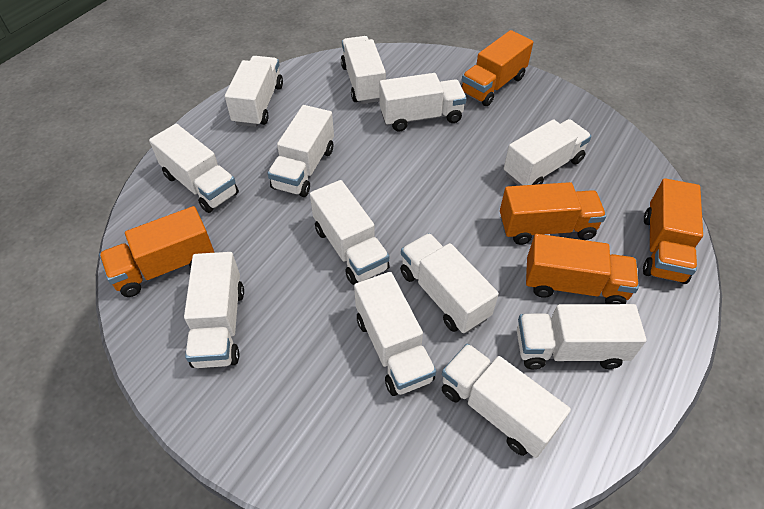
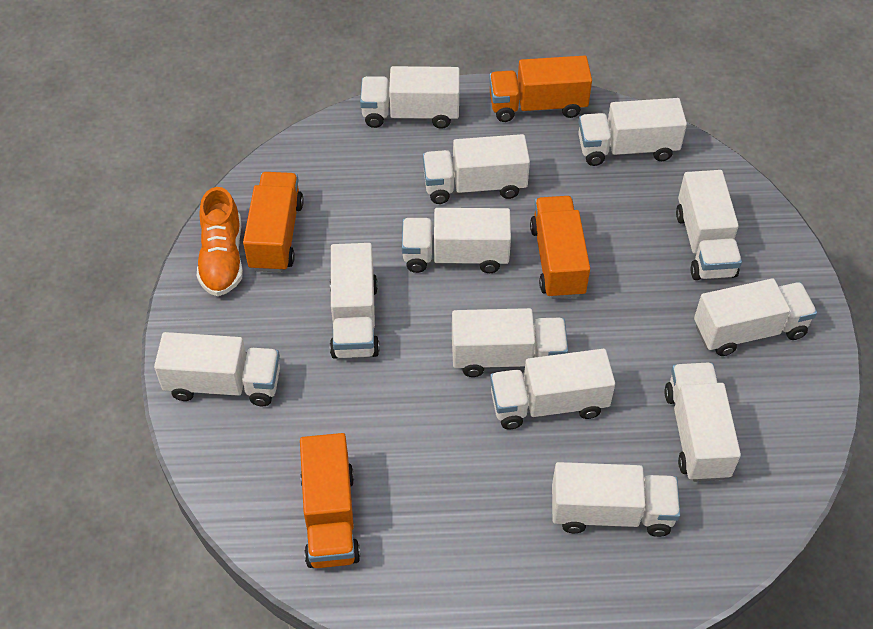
orange shoe: 0 -> 1
orange truck: 5 -> 4

